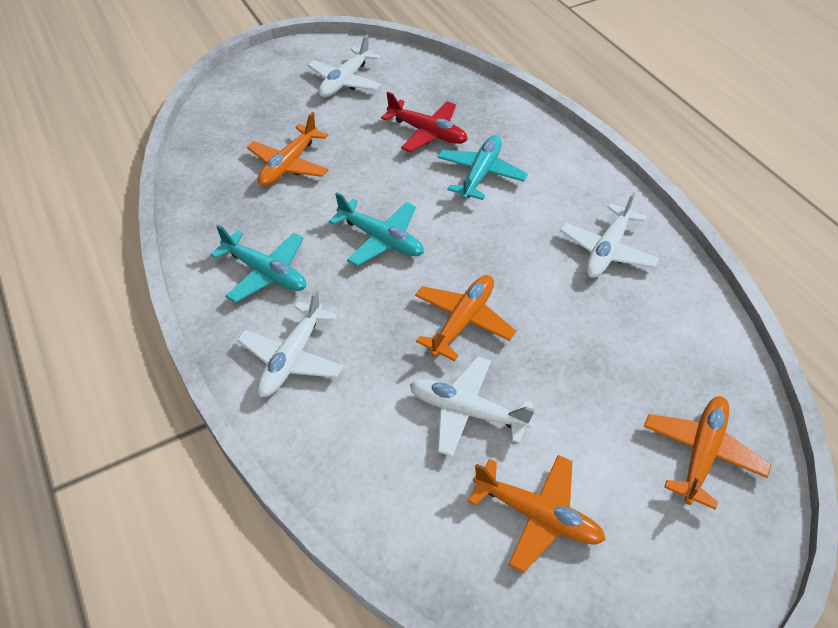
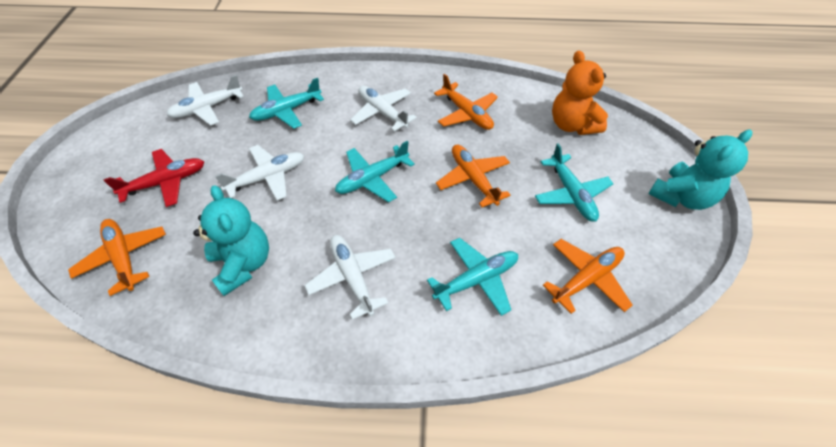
orange teddy bear: 0 -> 1
turquoise plane: 3 -> 4
turquoise teddy bear: 0 -> 2

